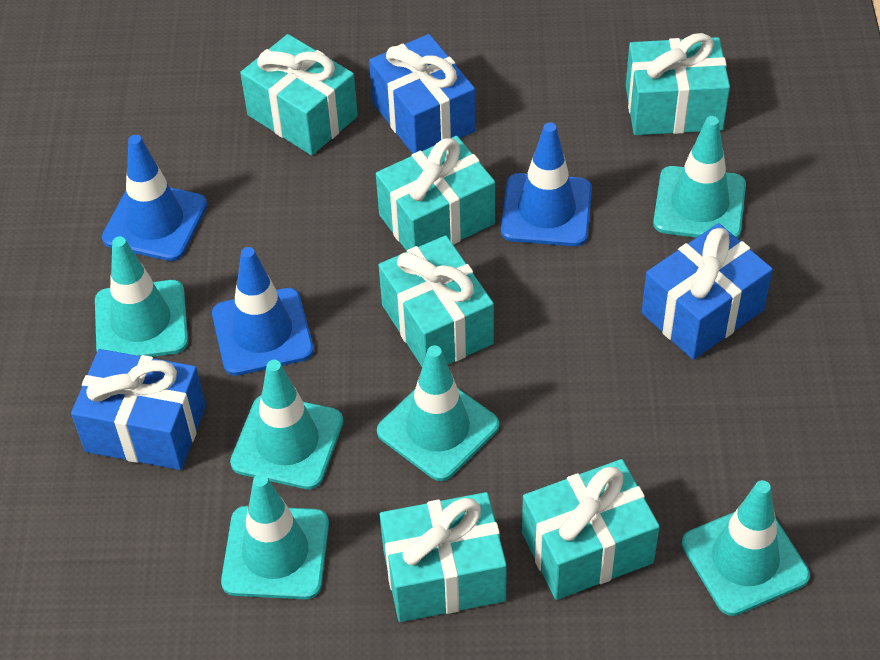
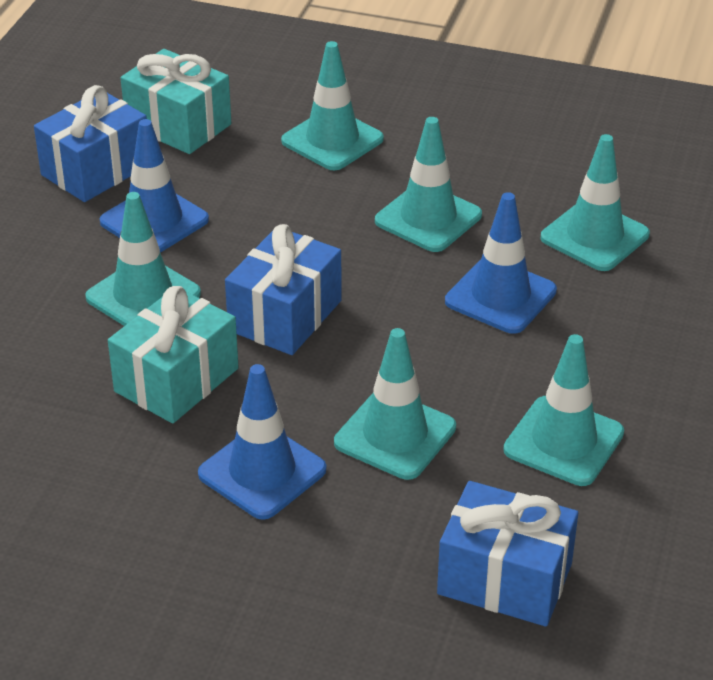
turquoise gift: 6 -> 2

